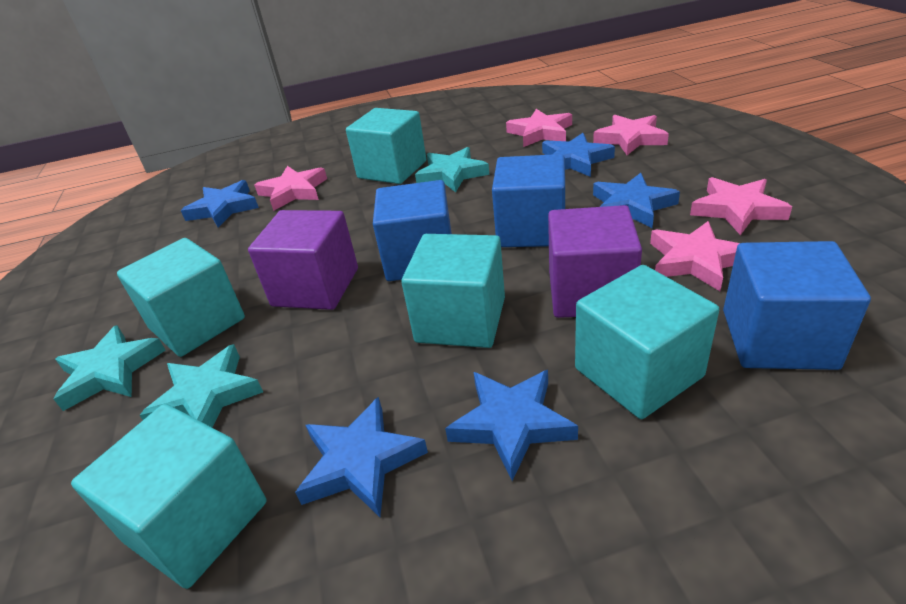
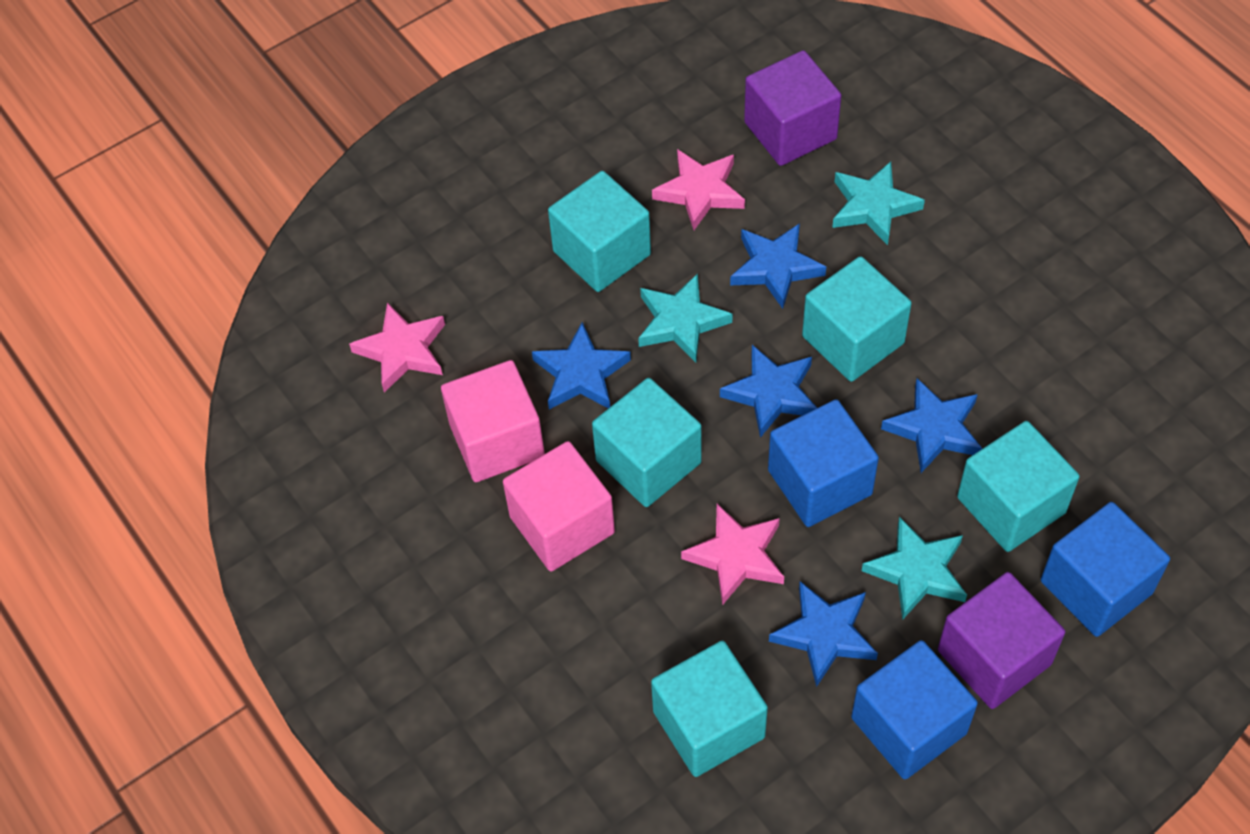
pink cube: 0 -> 2
pink star: 5 -> 3

